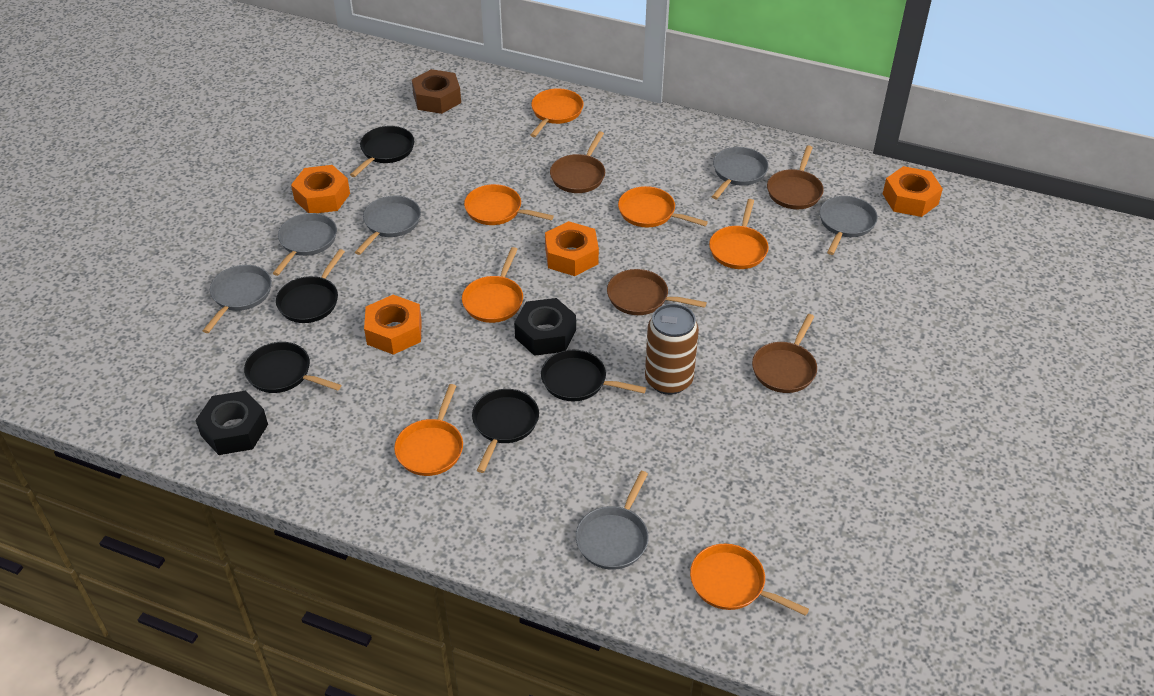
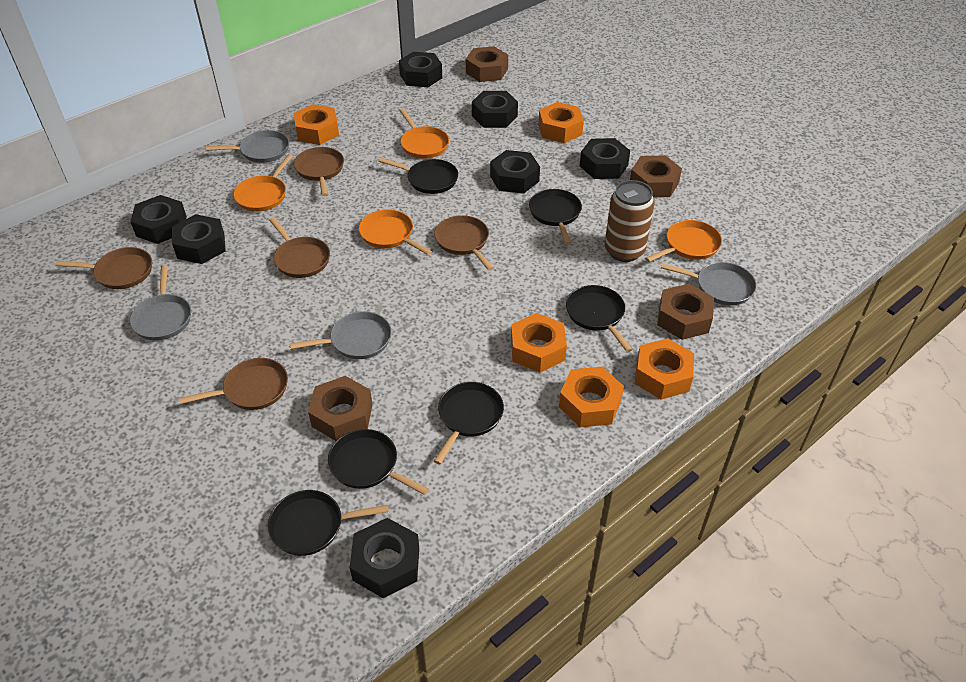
black nut: 2 -> 7
black pan: 5 -> 6
brown nut: 1 -> 4
brown pan: 4 -> 5
grey pan: 6 -> 4
orange nut: 4 -> 5
orange pan: 7 -> 4

